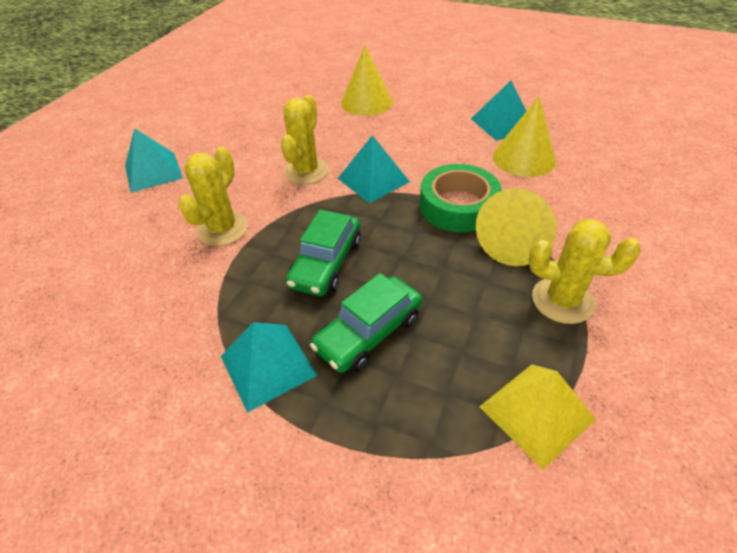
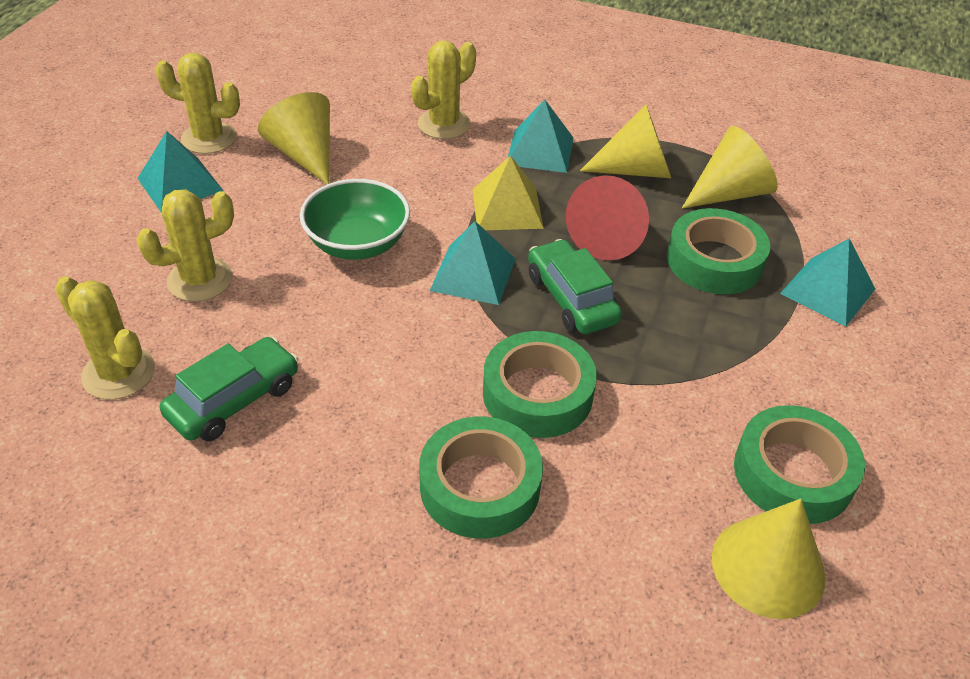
green bowl: 0 -> 1
green tape: 1 -> 4
red cone: 0 -> 1
yellow cactus: 3 -> 4
yellow cone: 3 -> 4

